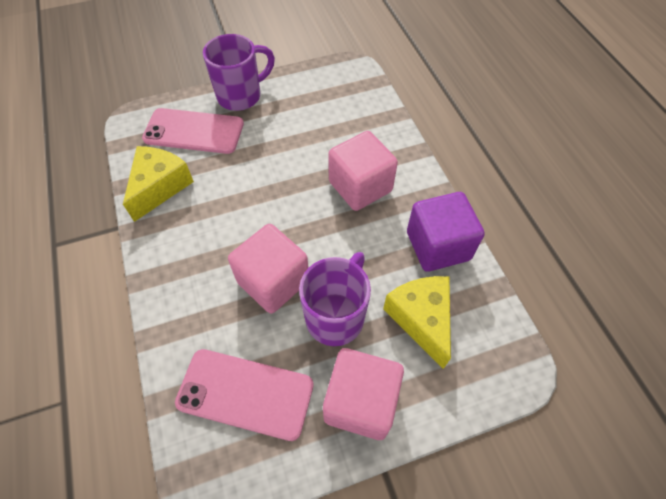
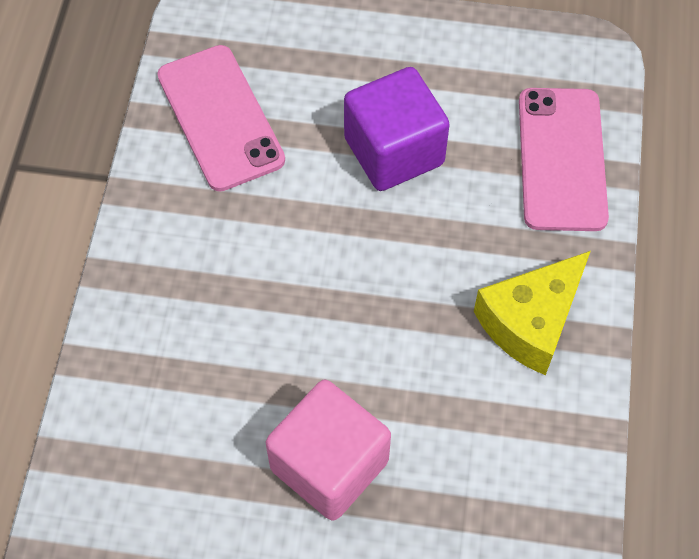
pink cube: 3 -> 1
purple mug: 2 -> 0
yellow cheese: 2 -> 1

